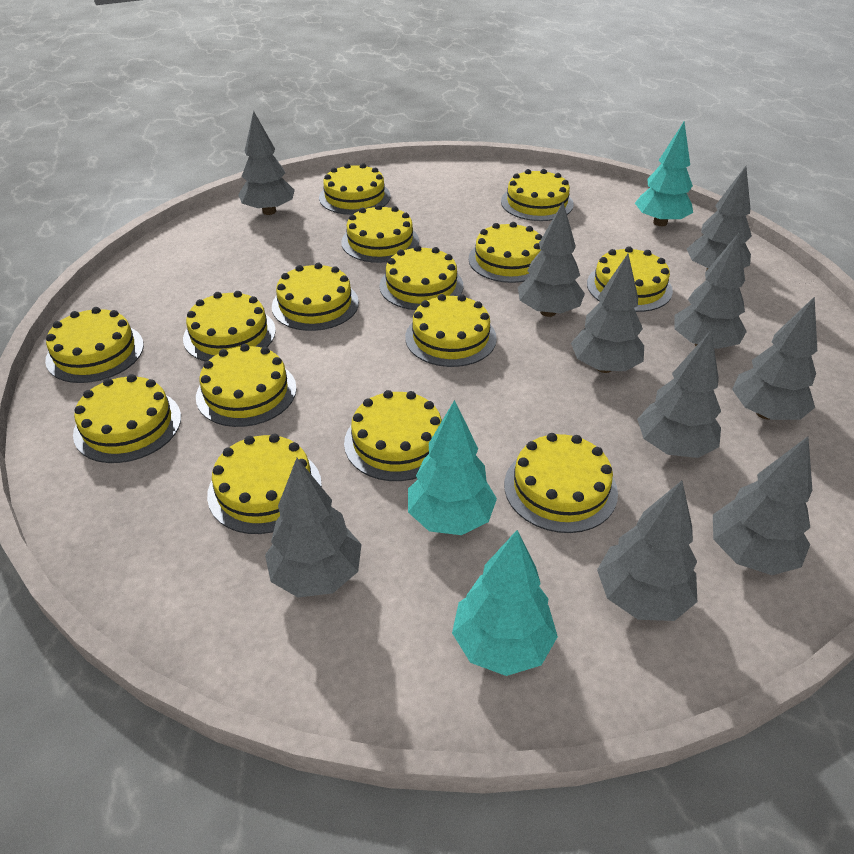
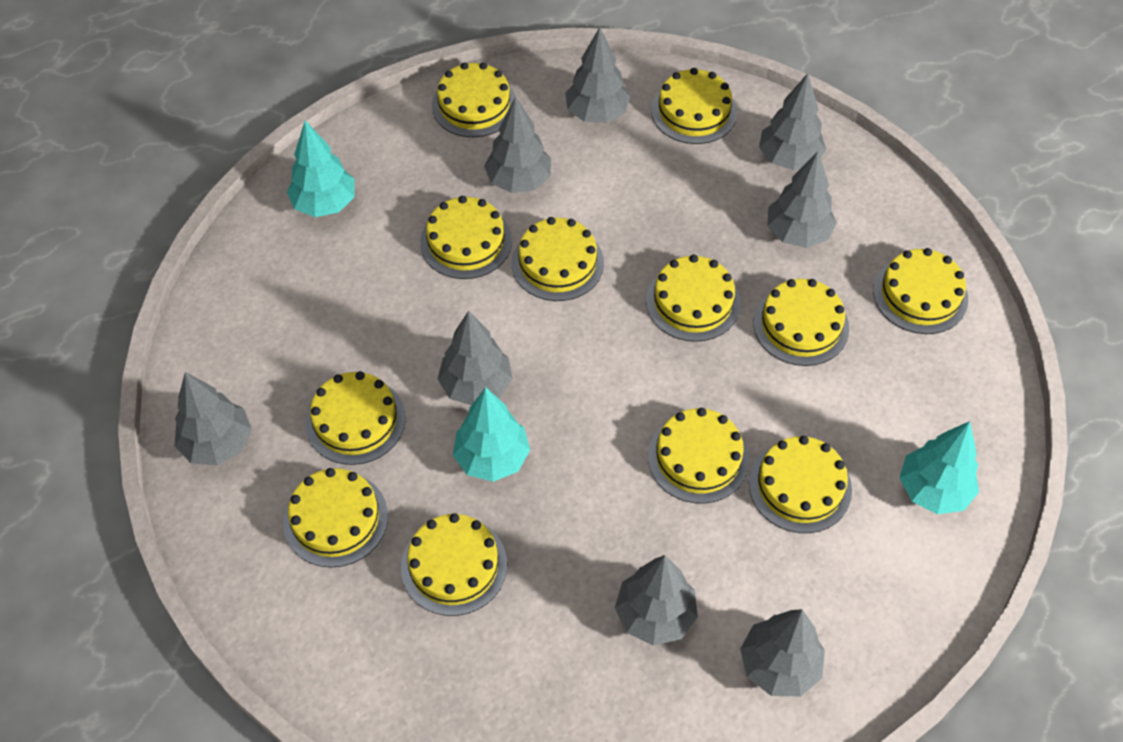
grey tree: 10 -> 8
yellow cake: 15 -> 12

